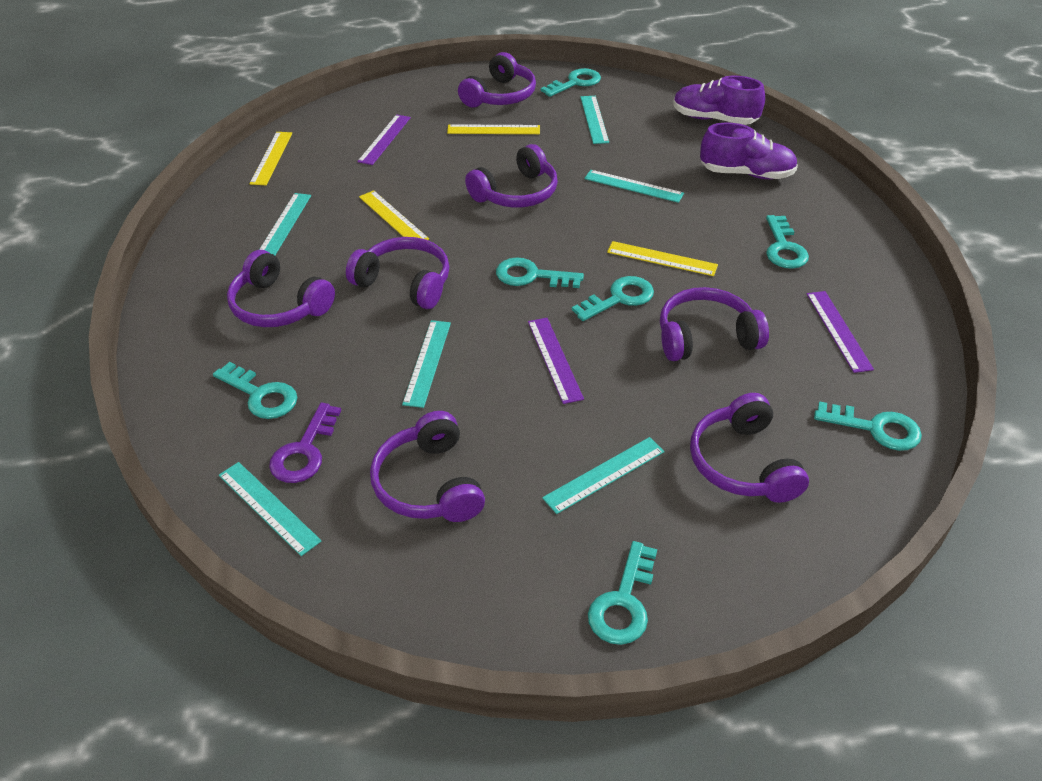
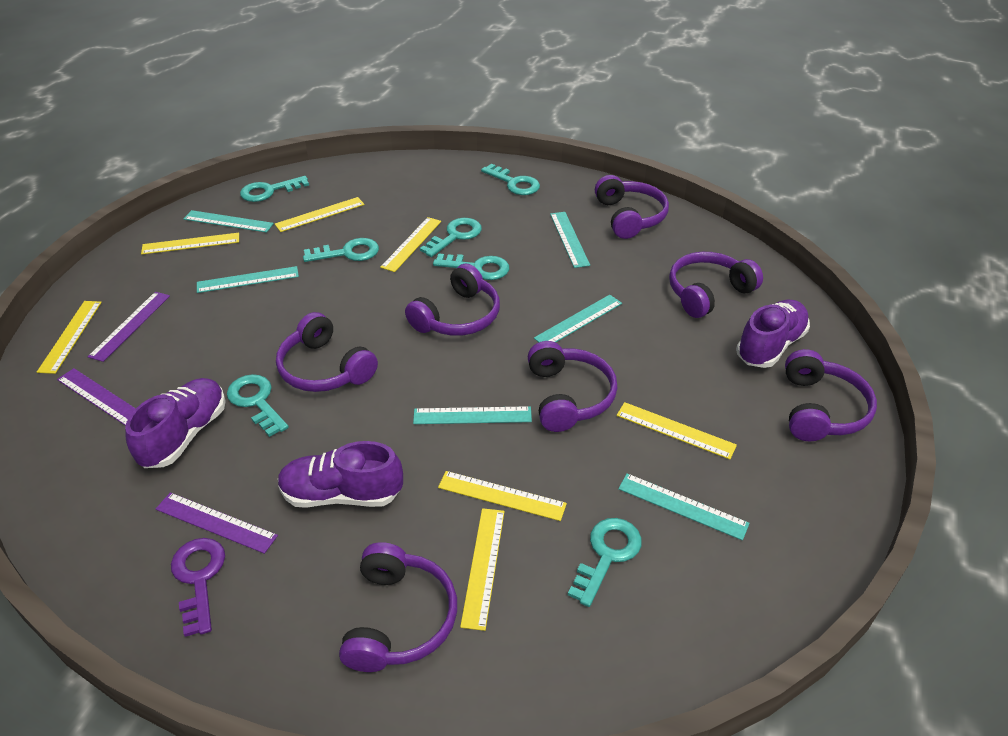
purple shoe: 2 -> 3
yellow ruler: 4 -> 7

